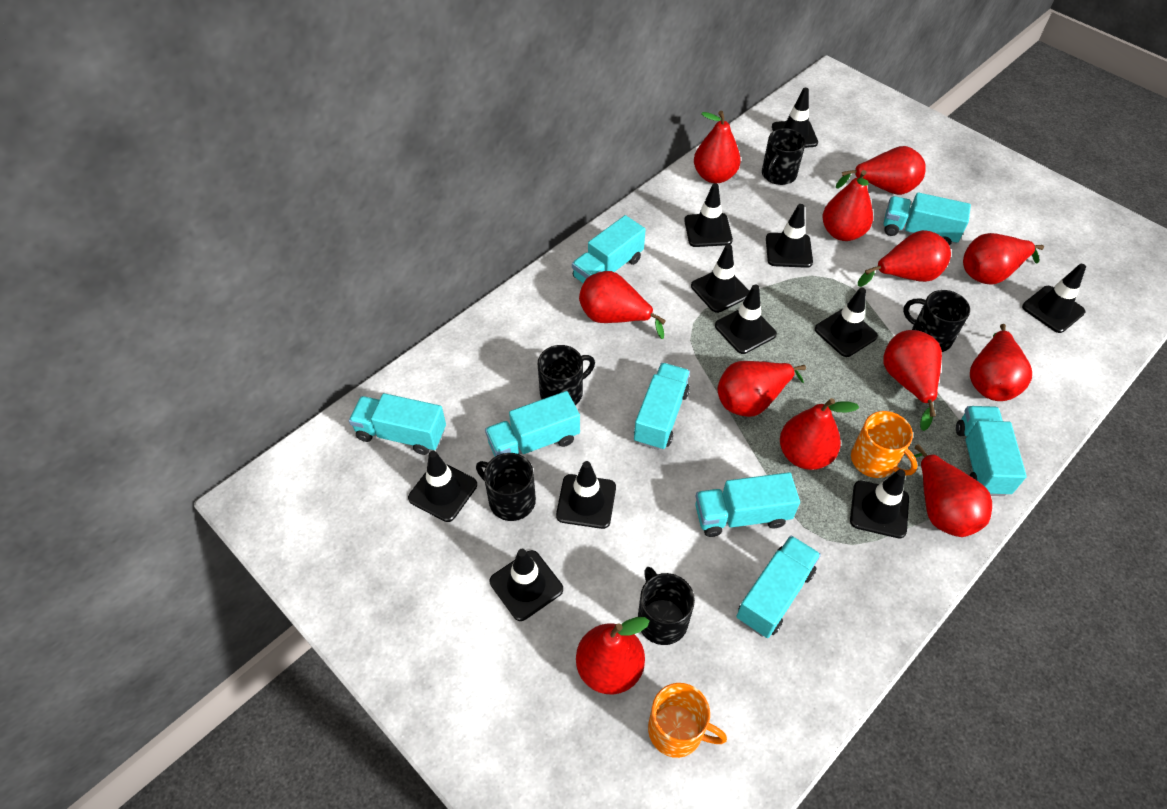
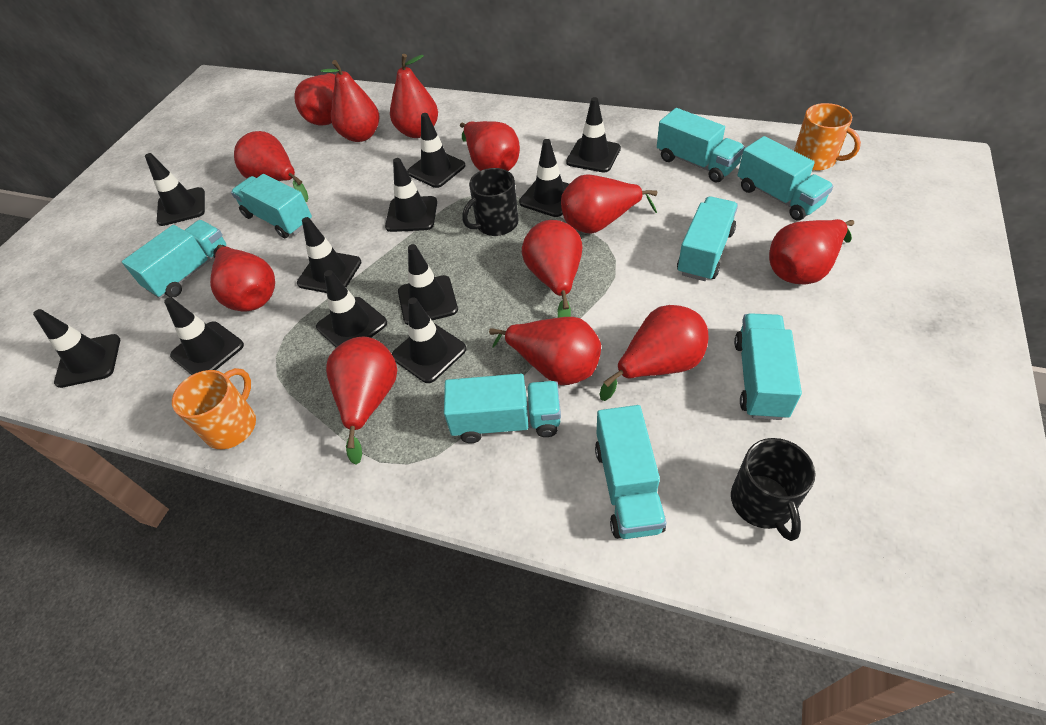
black mug: 5 -> 2

